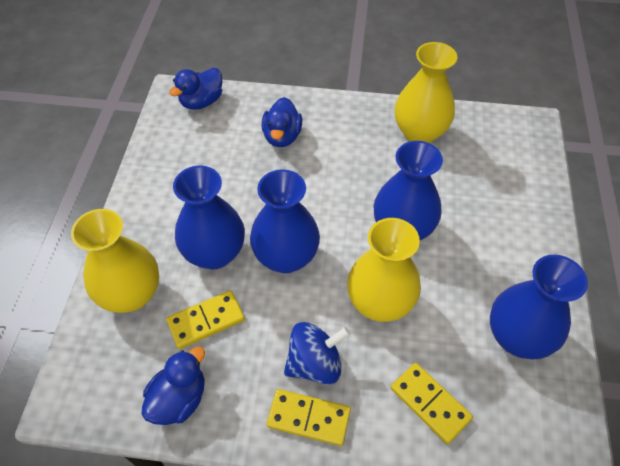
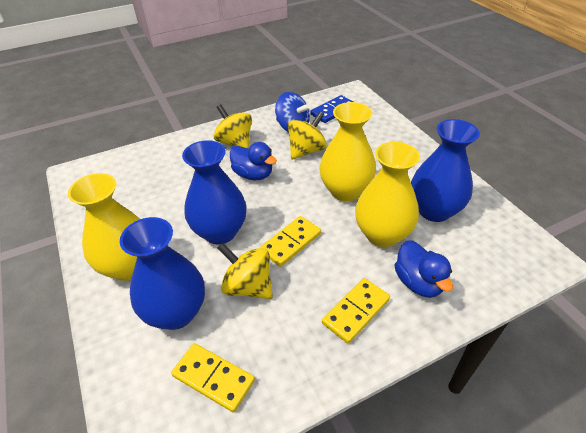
blue domino: 0 -> 1
blue duck: 3 -> 2
blue vase: 4 -> 3
yellow spinning top: 0 -> 3

